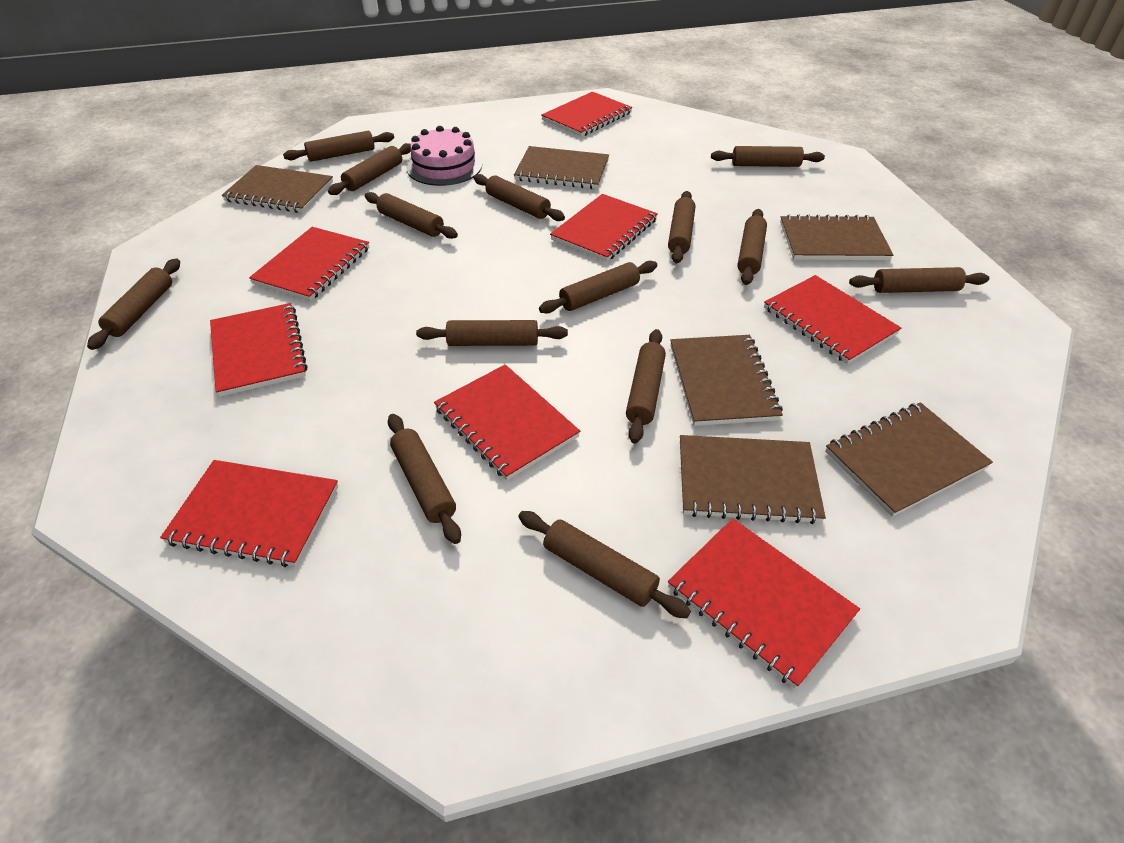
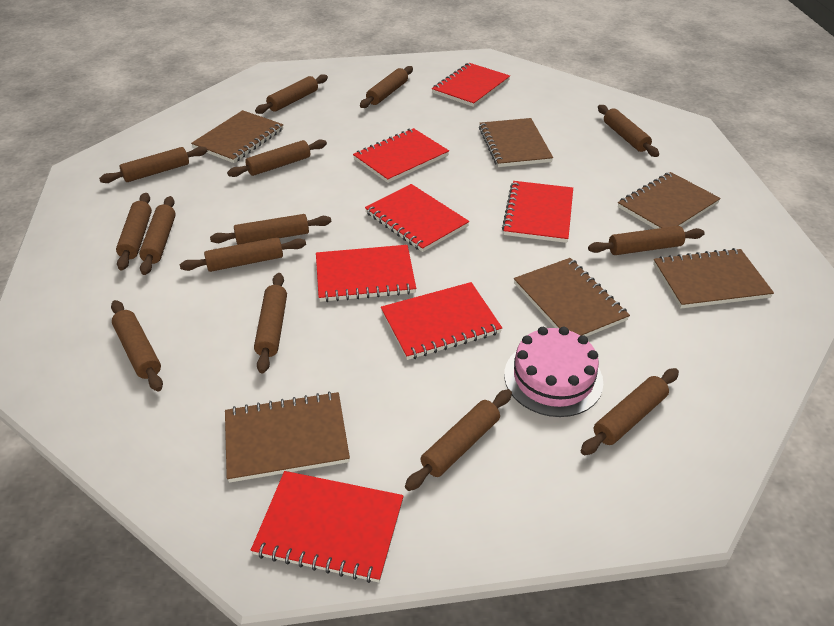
red notebook: 8 -> 7

